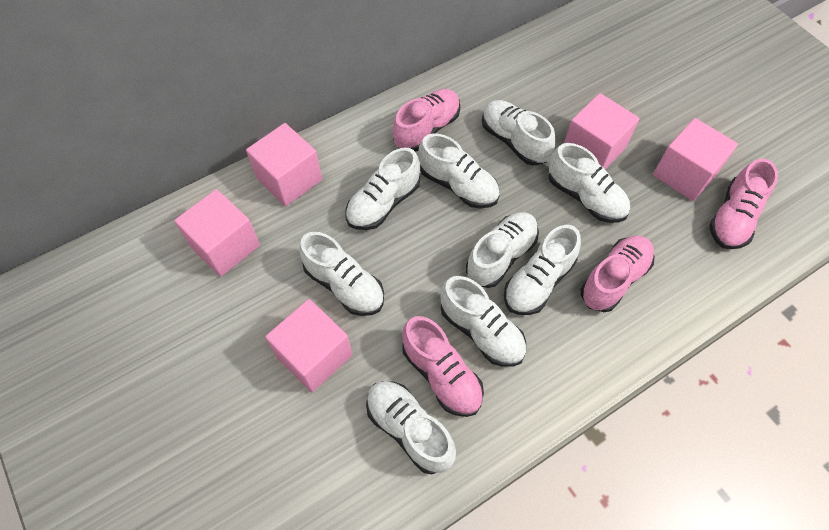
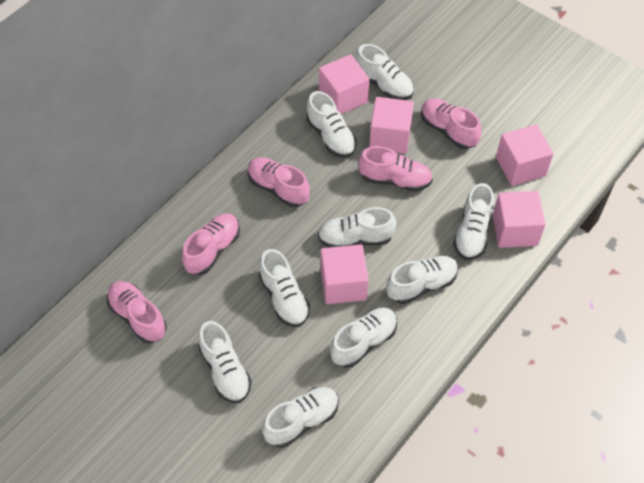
pink shoe: 4 -> 5

